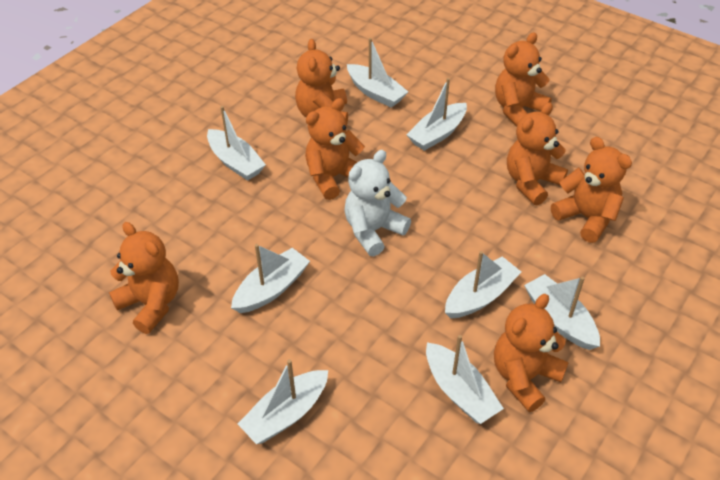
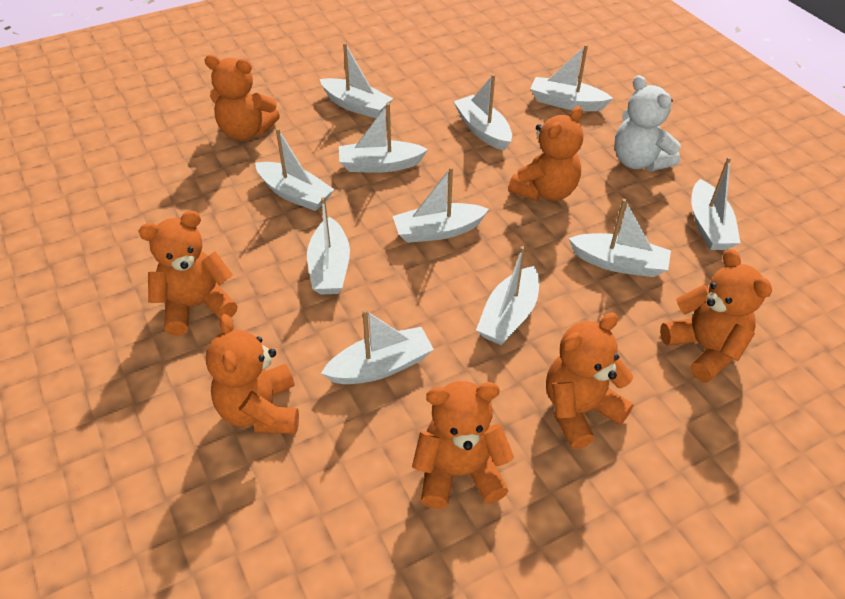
white boat: 8 -> 11

